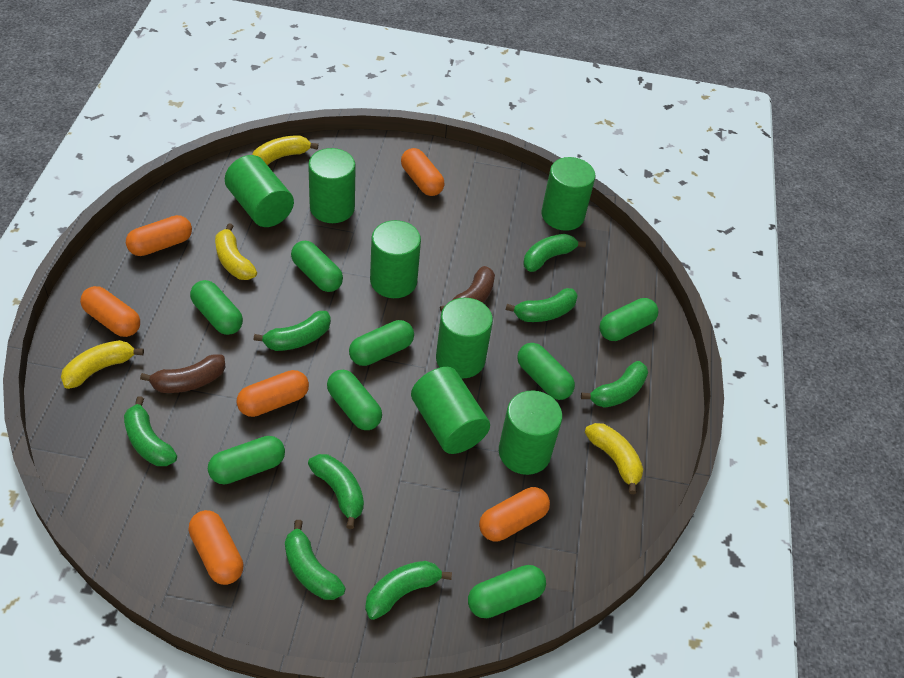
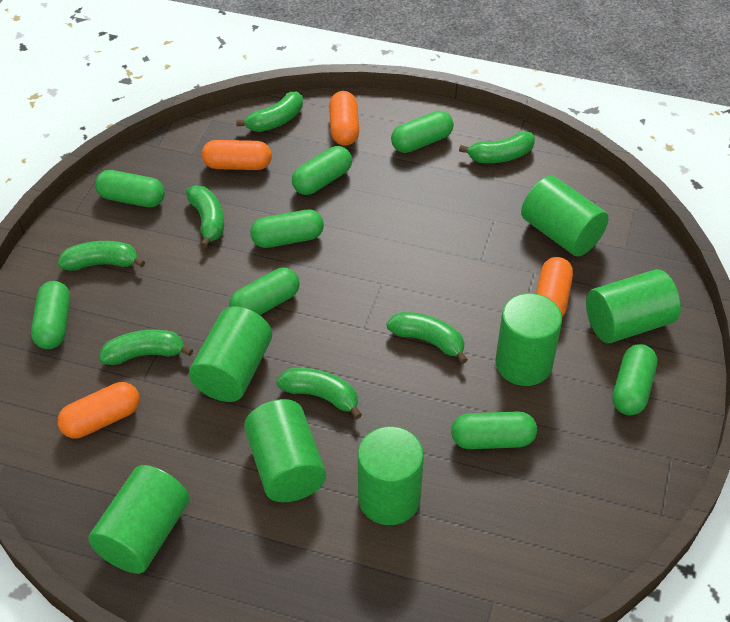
brown banana: 2 -> 0
green banana: 8 -> 7
orange capsule: 6 -> 4
yellow banana: 4 -> 0

